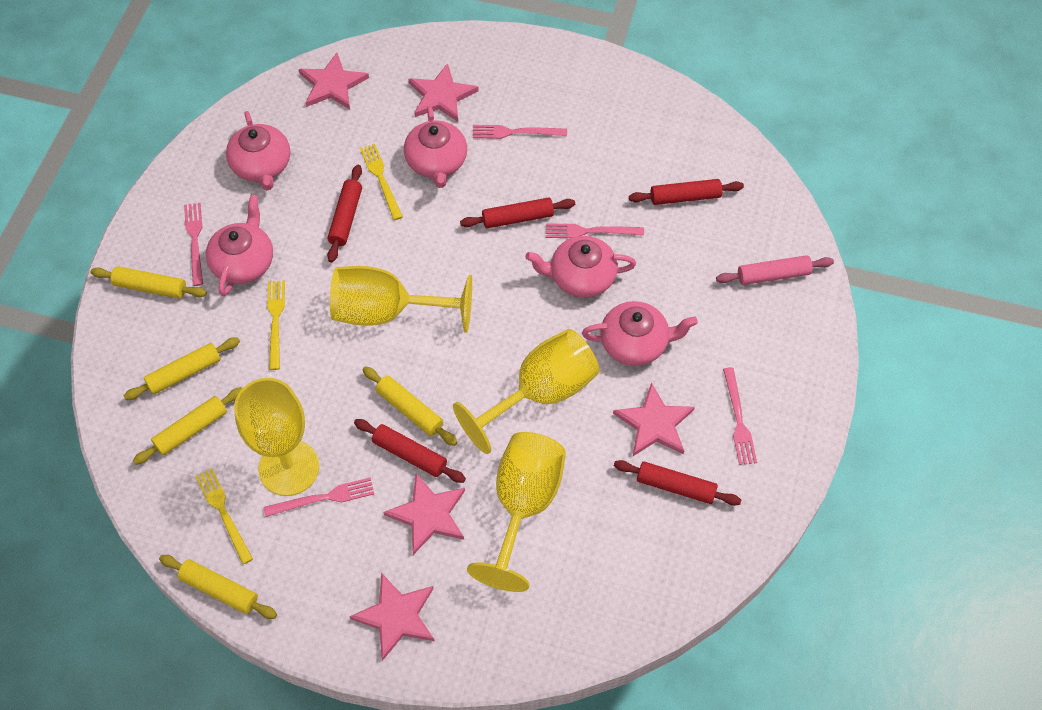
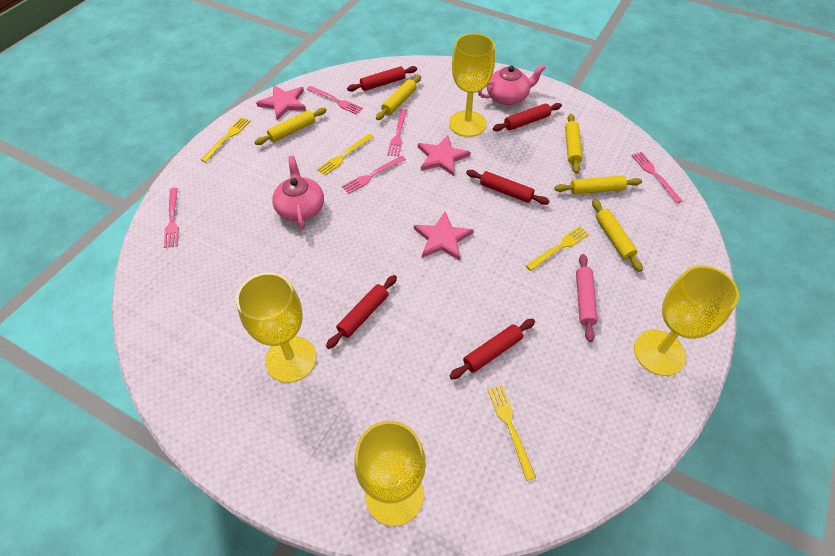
pink star: 5 -> 3
pink teapot: 5 -> 2
yellow fork: 3 -> 4

